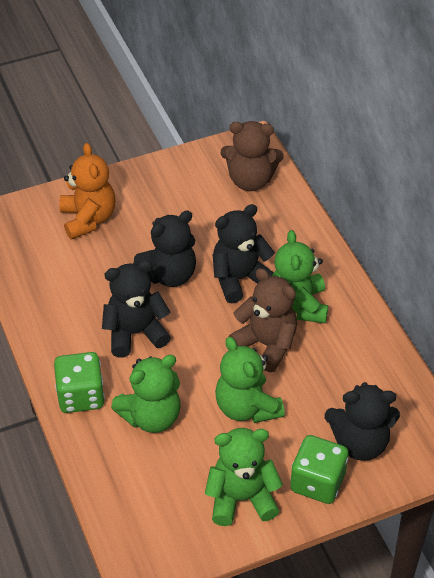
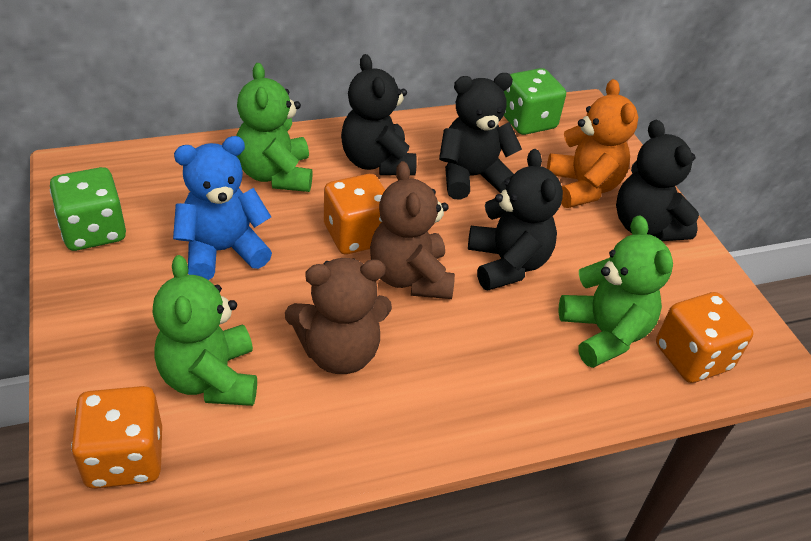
blue teddy bear: 0 -> 1
green teddy bear: 4 -> 3
orange dice: 0 -> 3

